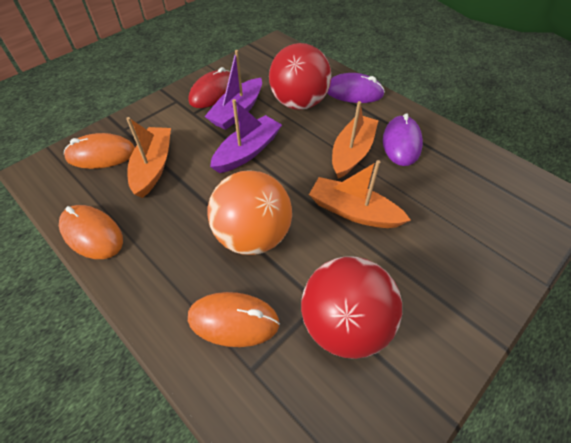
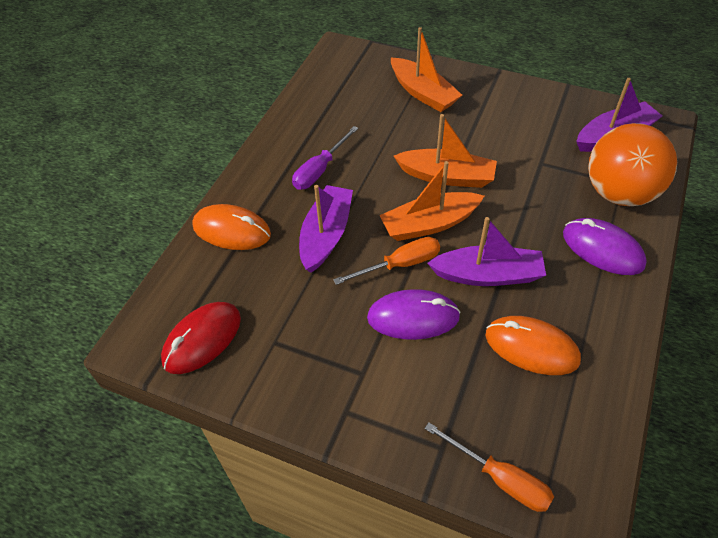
orange mouse: 3 -> 2
orange screwdriver: 0 -> 2
purple boat: 2 -> 3
purple screwdriver: 0 -> 1
red ball: 2 -> 0

